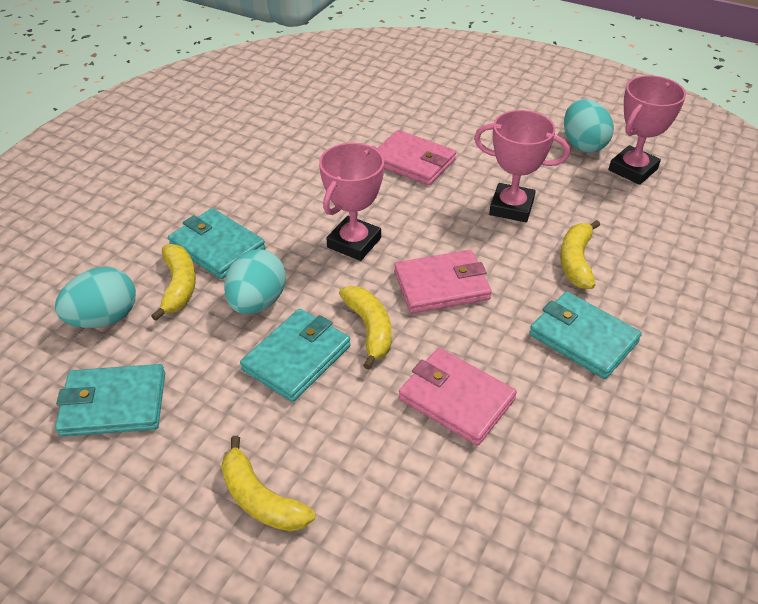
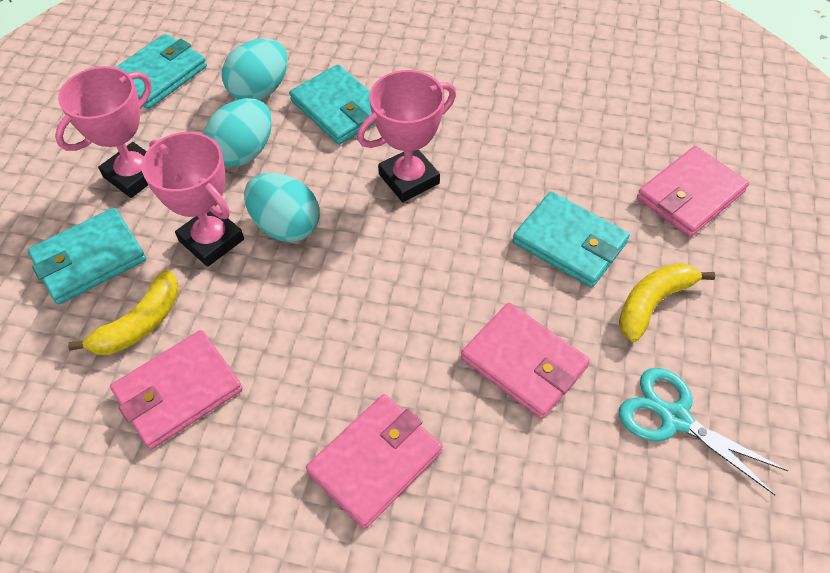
pink wallet: 3 -> 4
turquoise scissors: 0 -> 1
yellow banana: 4 -> 2

